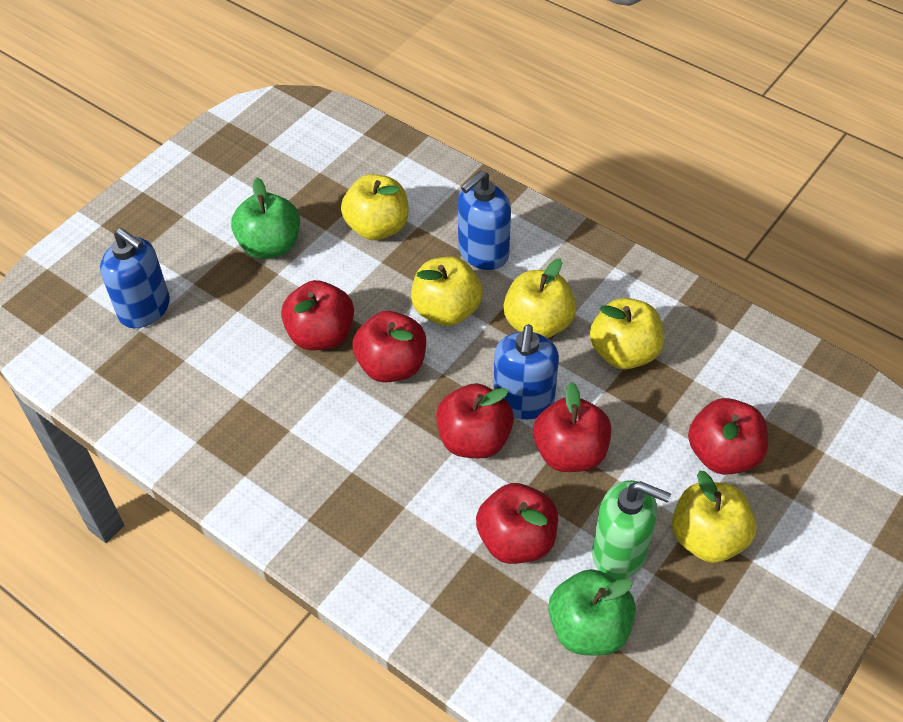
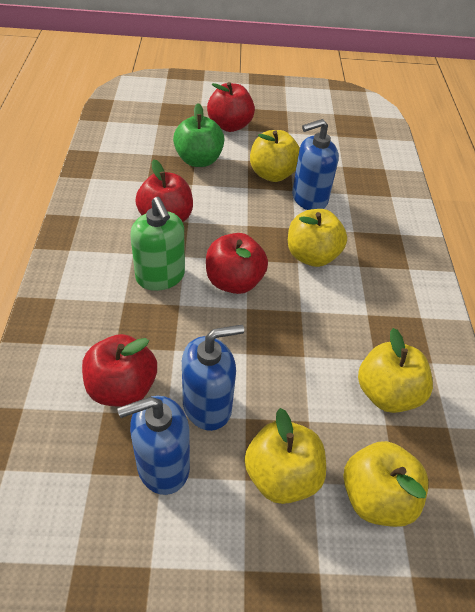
green apple: 2 -> 1
red apple: 6 -> 4

